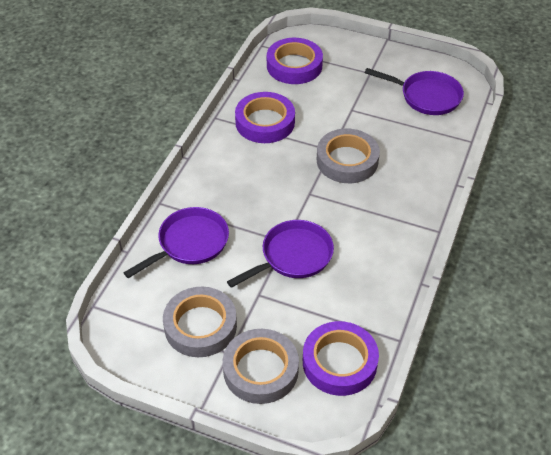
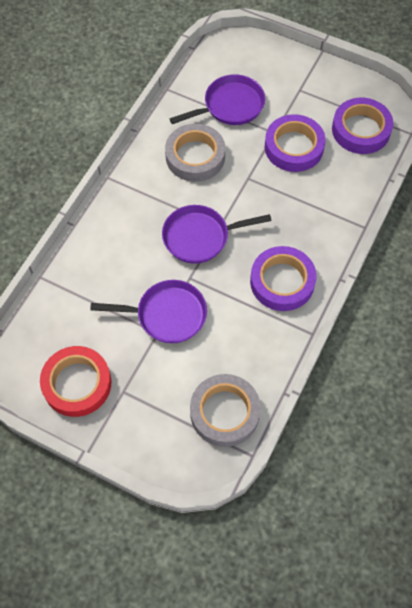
grey tape: 3 -> 2
red tape: 0 -> 1

